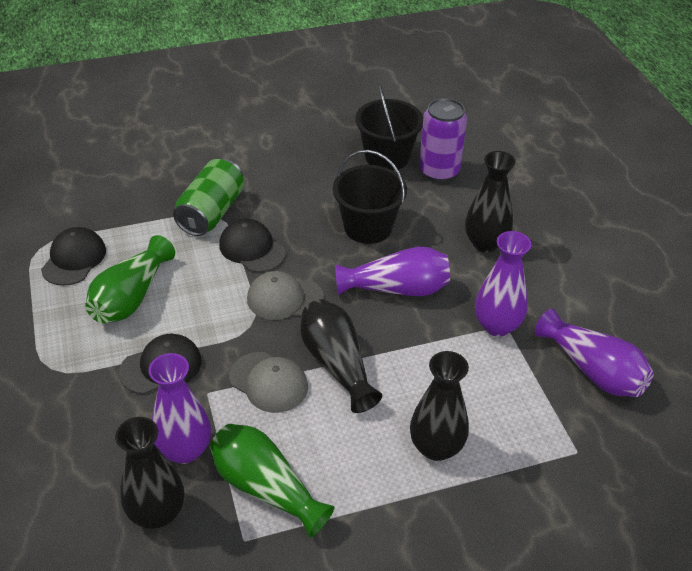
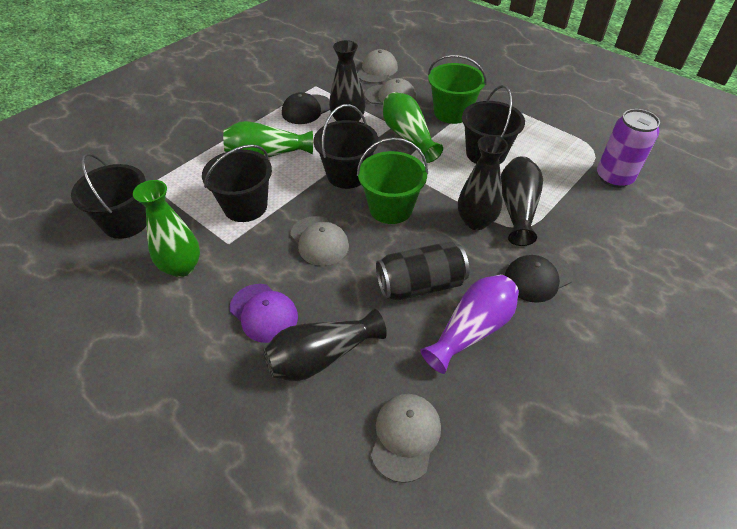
black bucket: 2 -> 4
black can: 0 -> 1
black cap: 3 -> 2
green bucket: 0 -> 2
green can: 1 -> 0
green vase: 2 -> 3
grey cap: 2 -> 4
purple cap: 0 -> 1
purple vase: 4 -> 1

